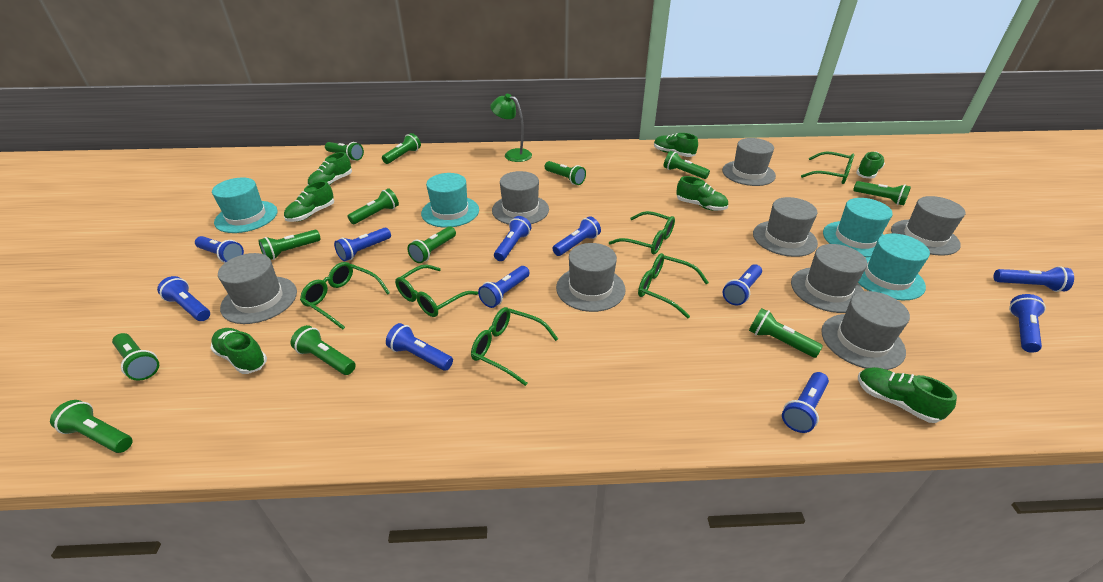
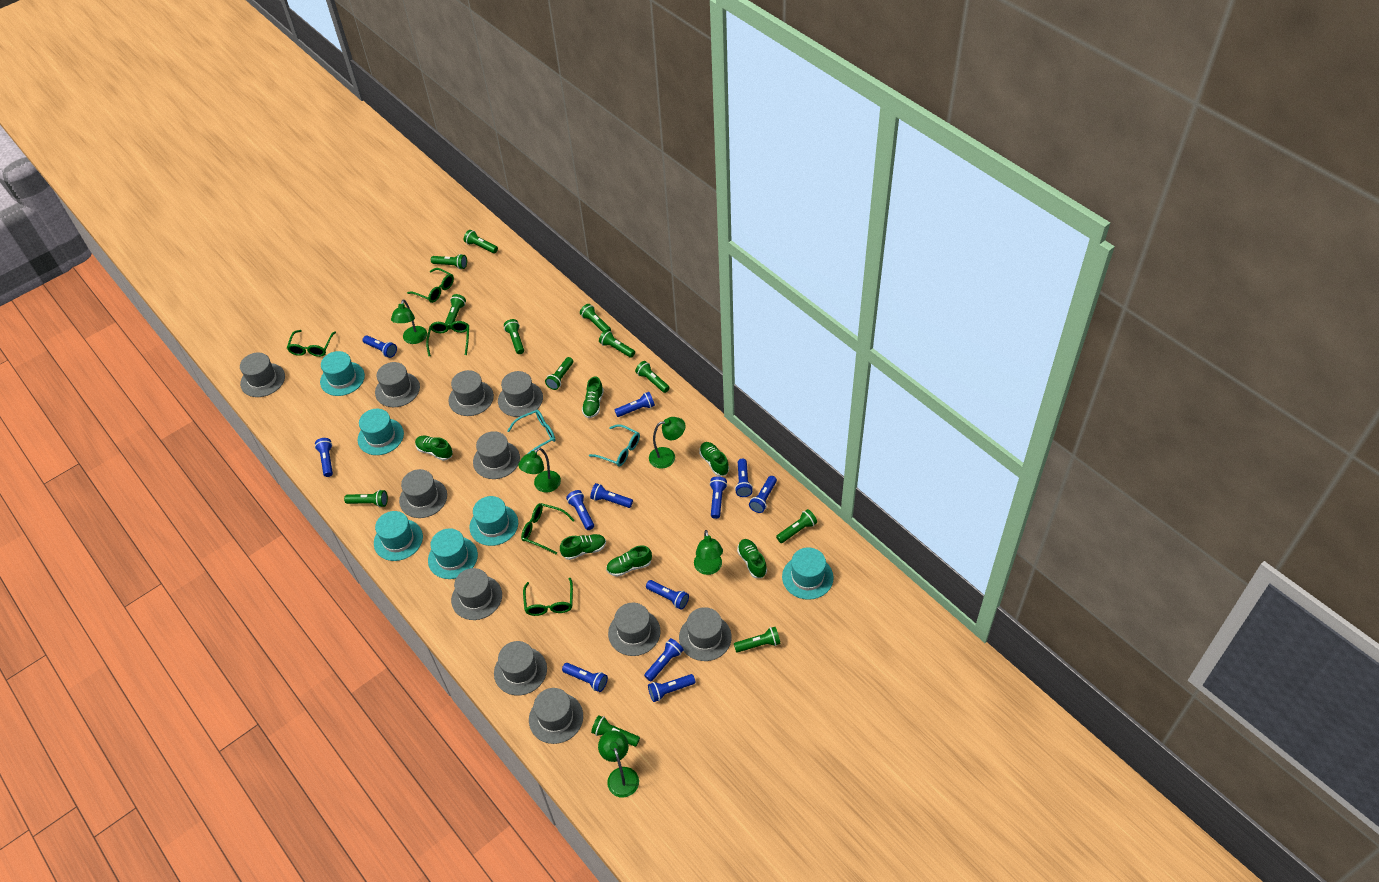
blue flashlight: 11 -> 12
green glasses: 6 -> 5
green lamp: 1 -> 5
green shoe: 7 -> 6
grey hat: 8 -> 11
turquoise glasses: 0 -> 2
turquoise hat: 4 -> 6

